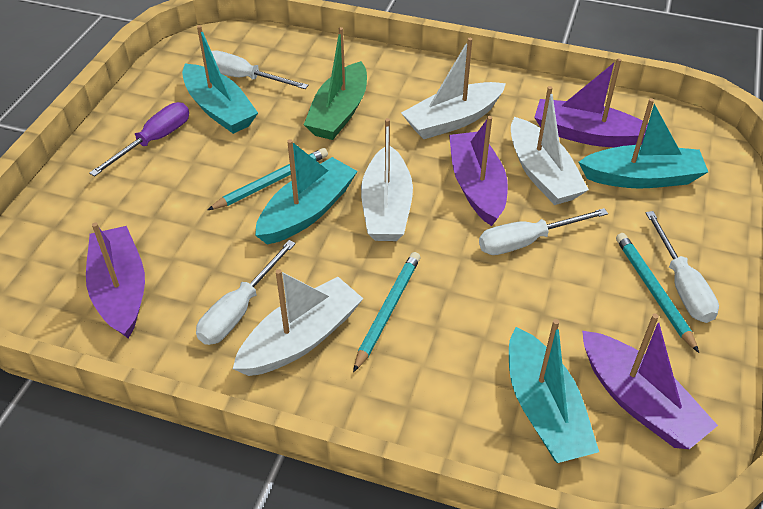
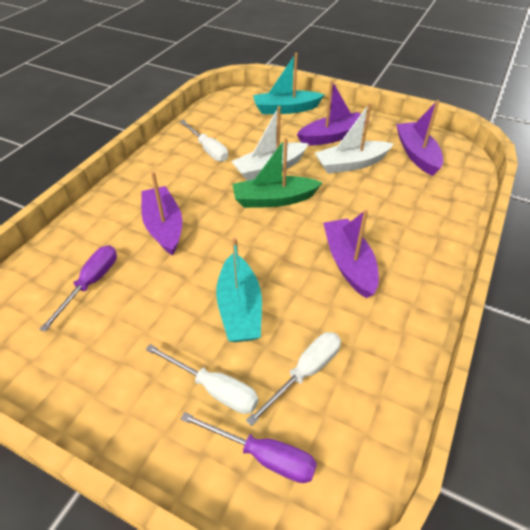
purple screwdriver: 1 -> 2
turquoise boat: 4 -> 2
turquoise pencil: 3 -> 0
white boat: 4 -> 2
white screwdriver: 4 -> 3

